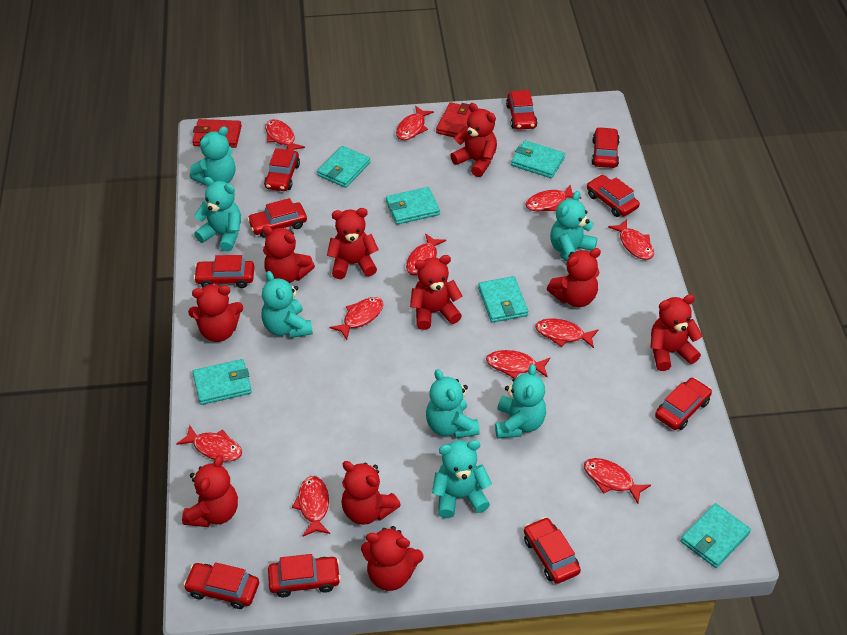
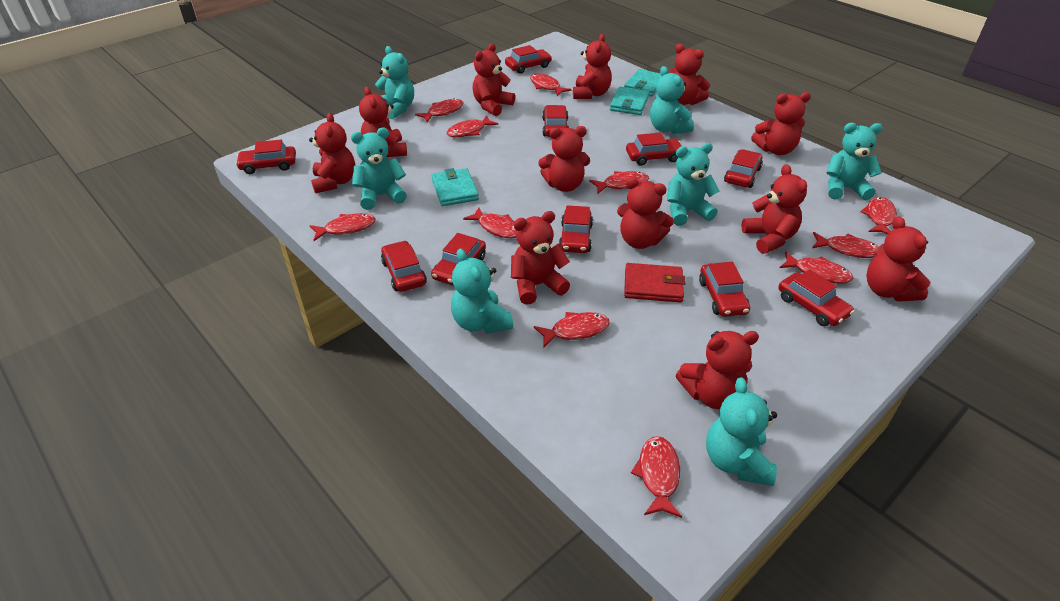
red teddy bear: 10 -> 12
red wallet: 2 -> 1
turquoise wallet: 6 -> 3

